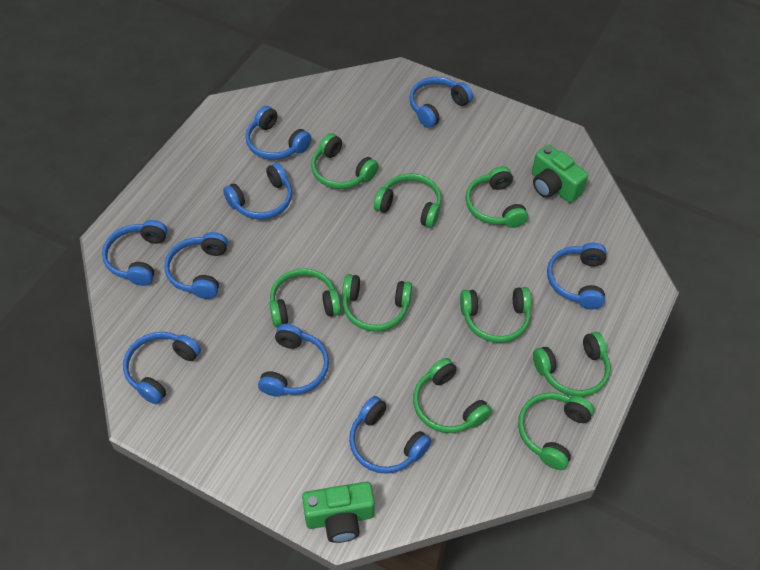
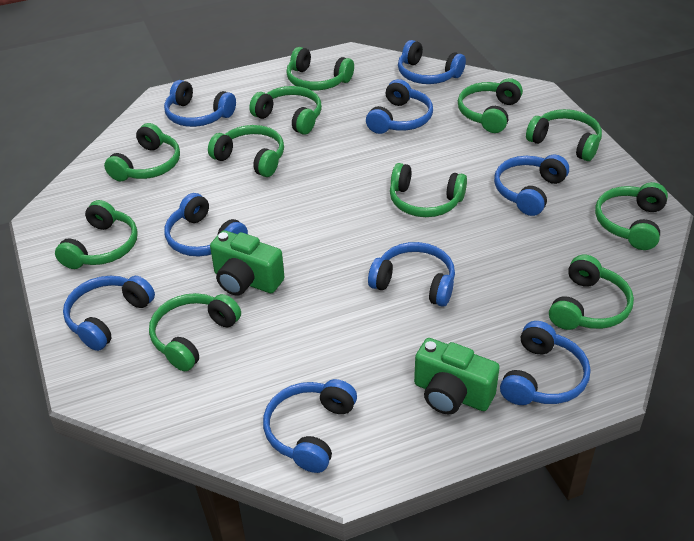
green headphones: 9 -> 11

